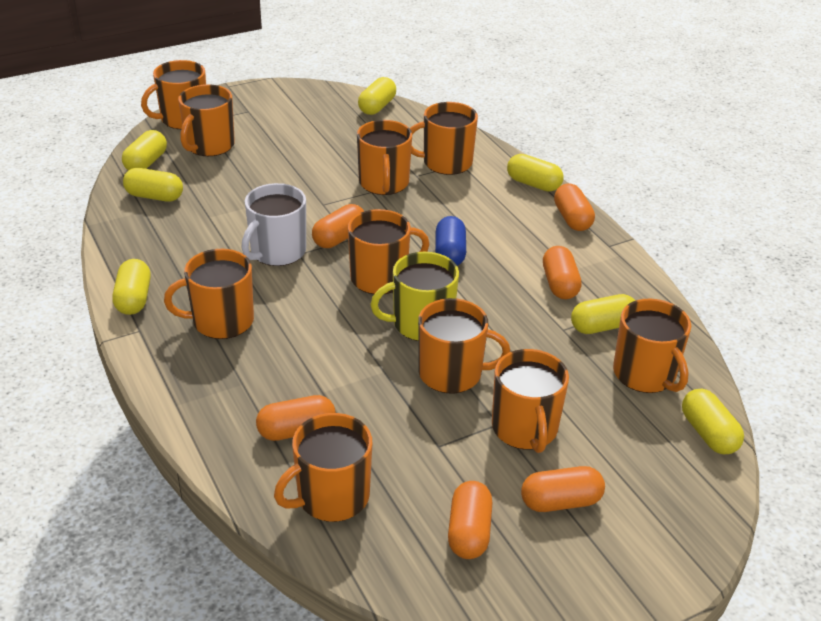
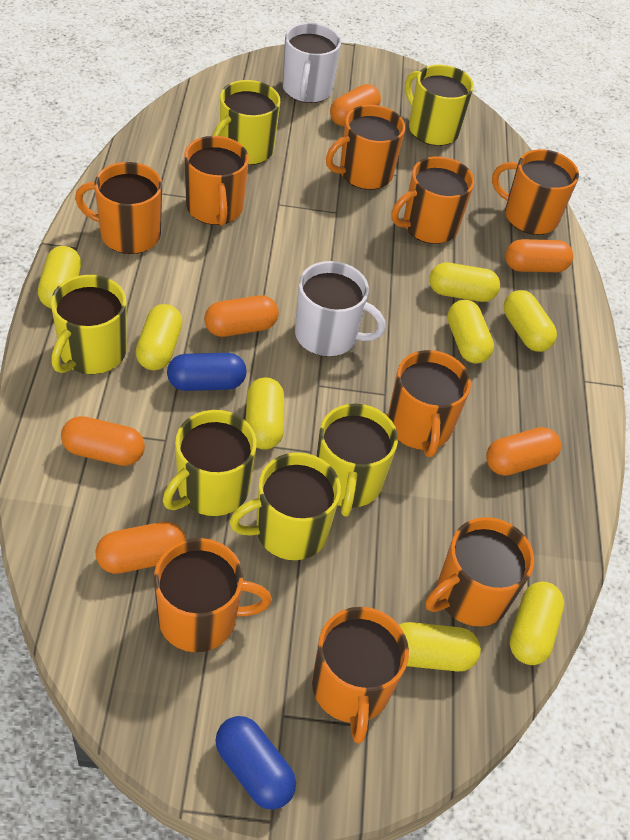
blue capsule: 1 -> 2
orange mug: 10 -> 9
white mug: 1 -> 2
yellow capsule: 7 -> 8
yellow mug: 1 -> 6

